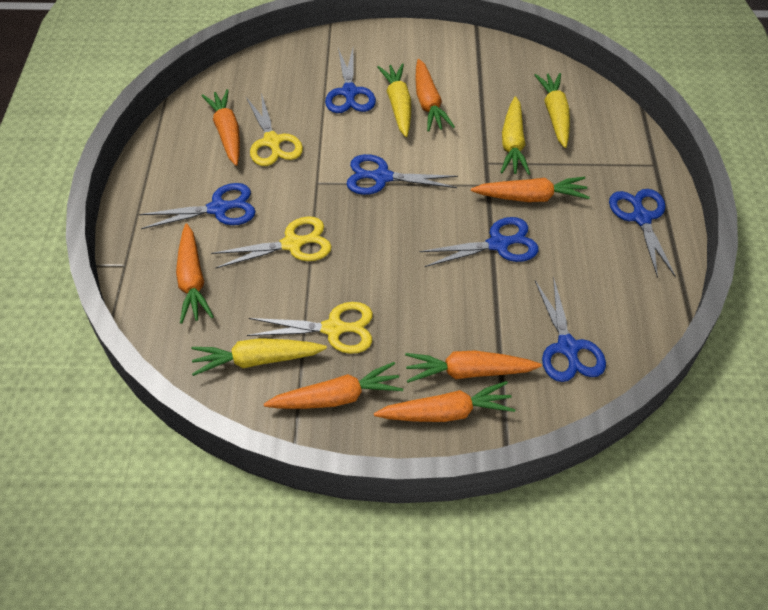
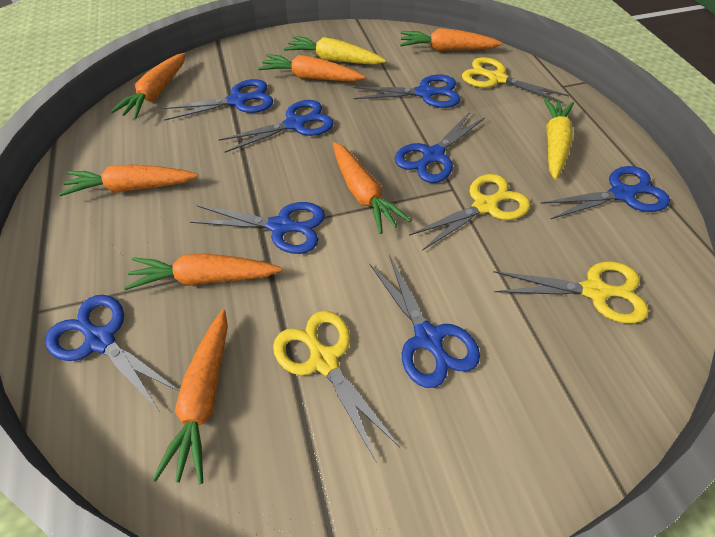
blue scissors: 6 -> 8
yellow carrot: 4 -> 2
yellow scissors: 3 -> 4

